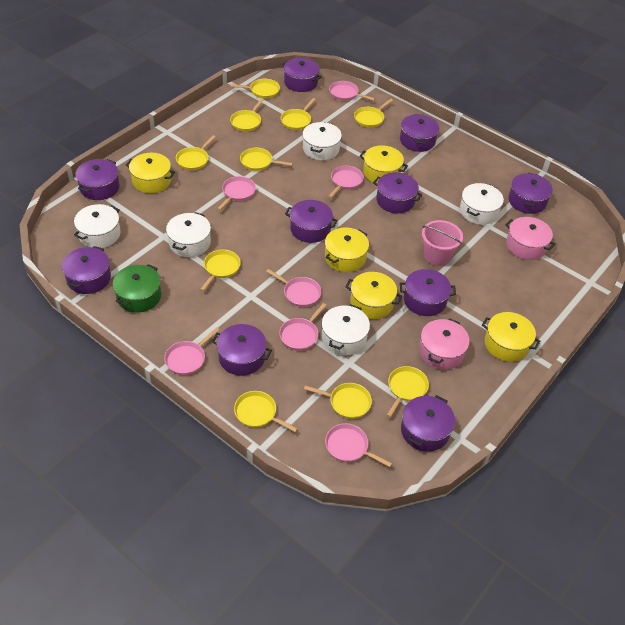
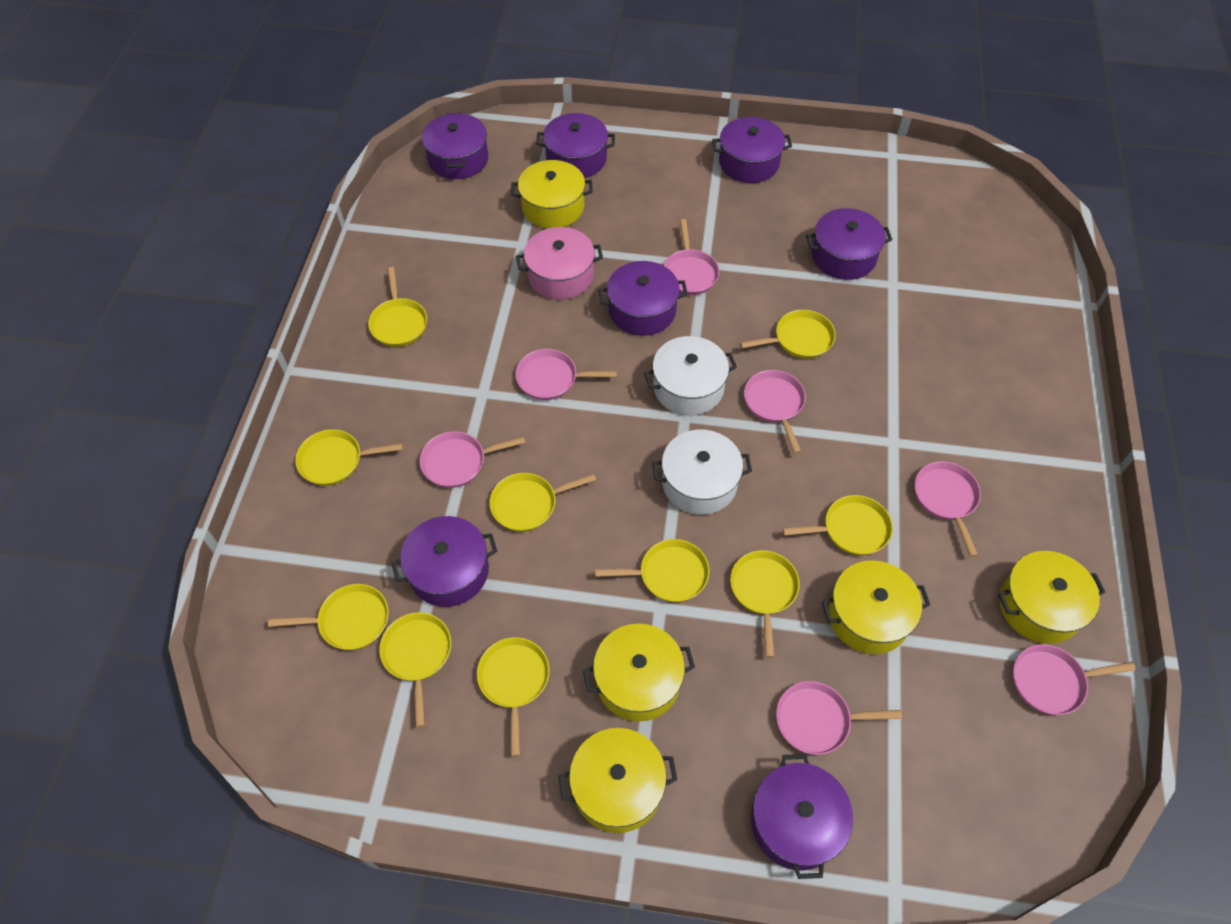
green pot: 1 -> 0
pink bucket: 1 -> 0
pink pot: 2 -> 1
purple pot: 10 -> 7
white pot: 5 -> 2

